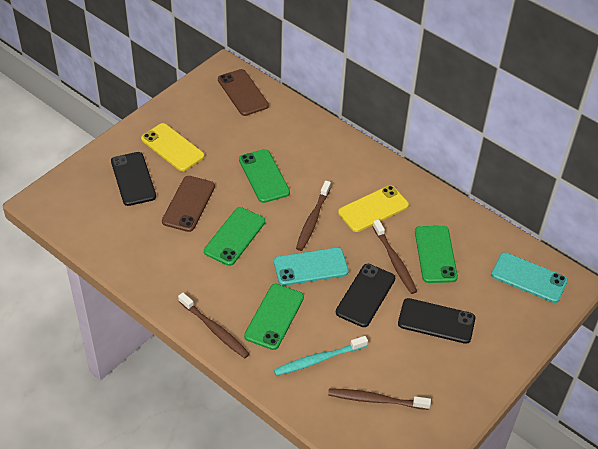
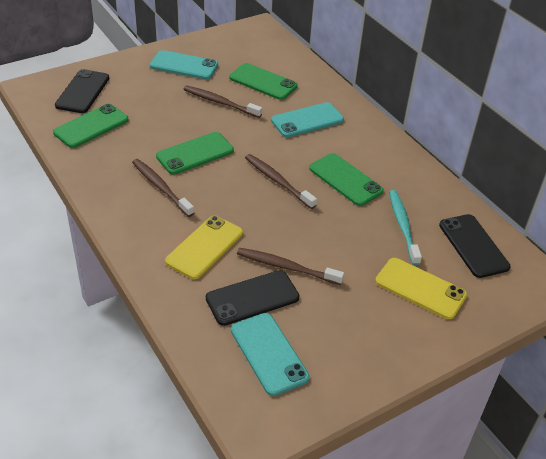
brown phone: 2 -> 0
turquoise phone: 2 -> 3

